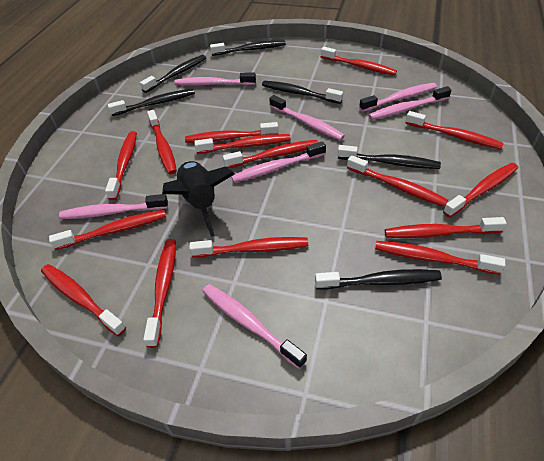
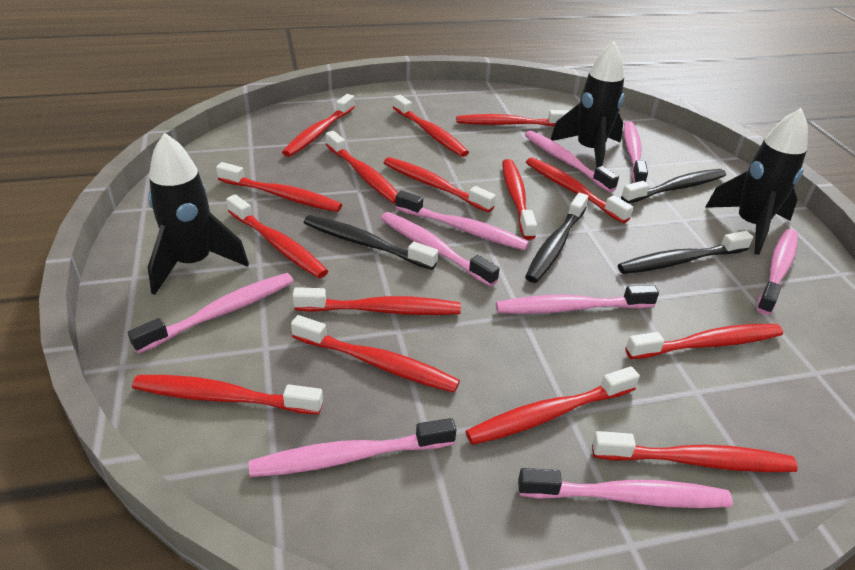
black rocket: 1 -> 3
black toothbrush: 6 -> 4
pink toothbrush: 7 -> 9

